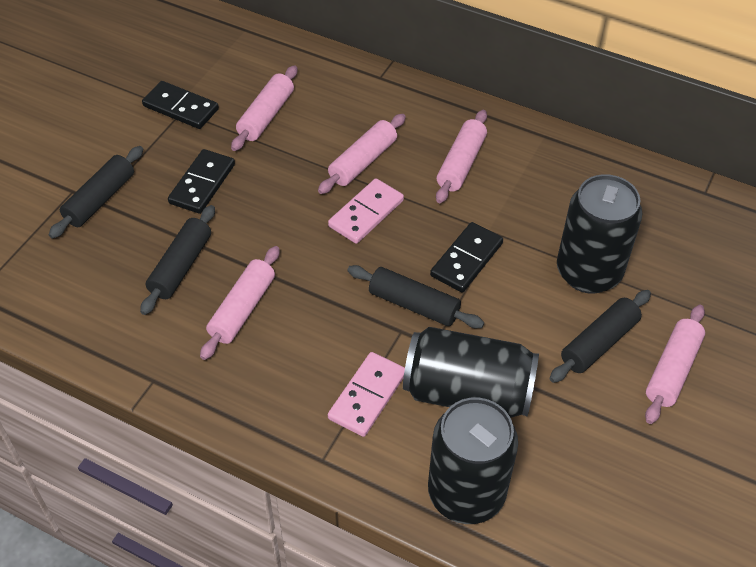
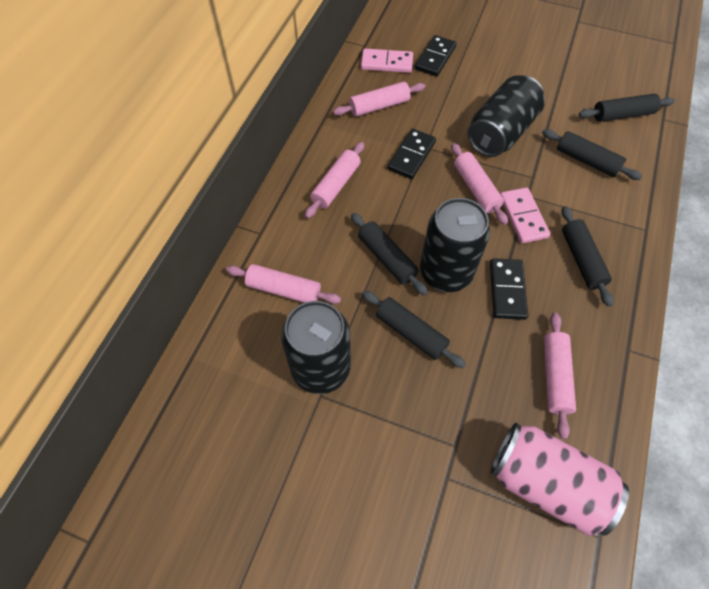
black rolling pin: 4 -> 5
pink can: 0 -> 1

